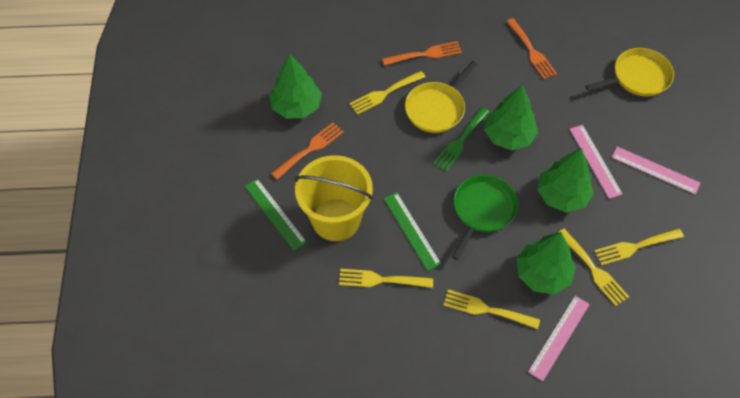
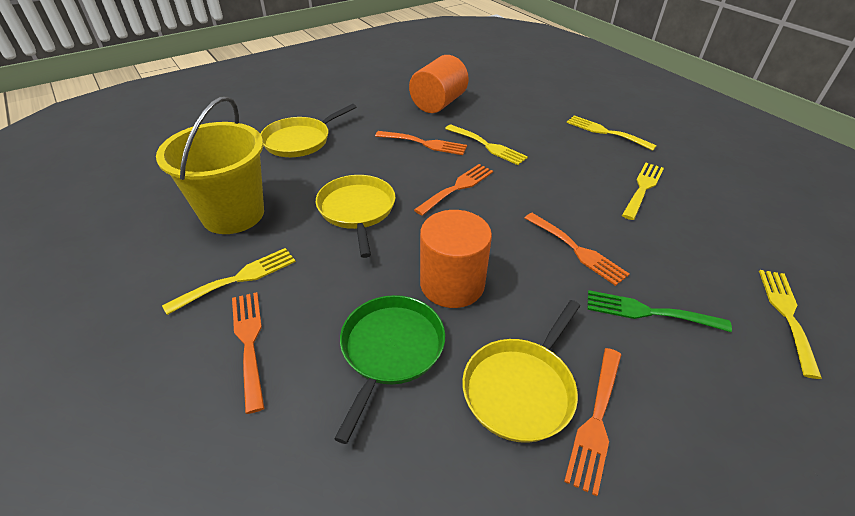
green ruler: 2 -> 0
green tree: 4 -> 0
orange cylinder: 0 -> 2
orange fork: 3 -> 5
pink ruler: 3 -> 0
yellow pan: 2 -> 3

